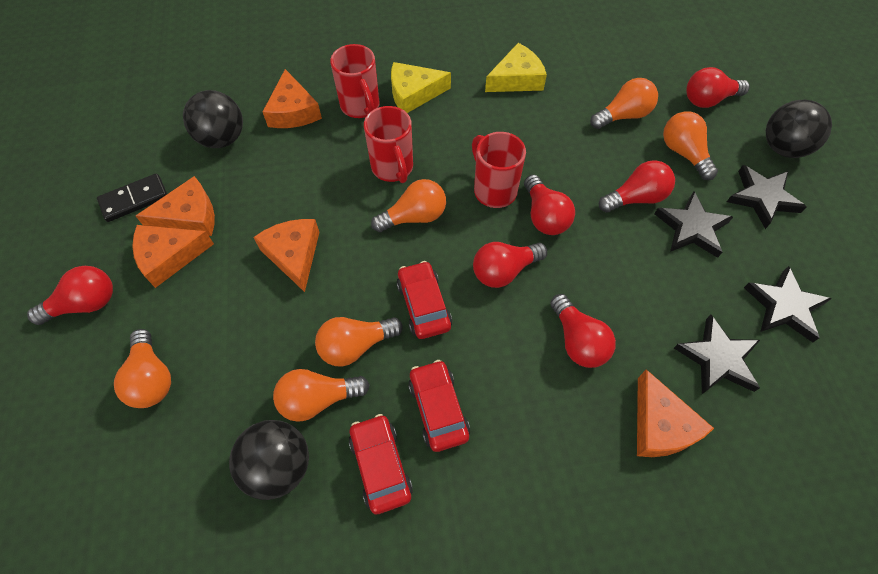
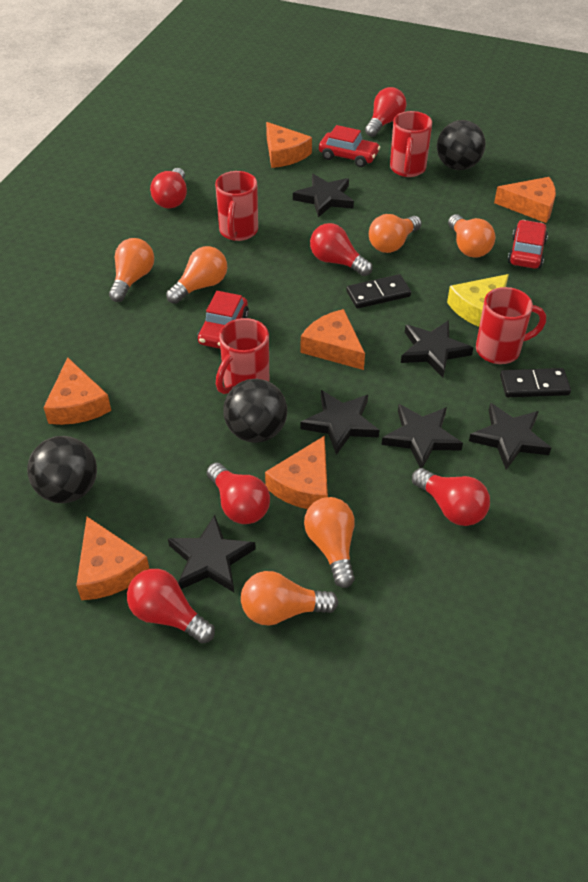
black domino: 1 -> 2
black star: 4 -> 6
orange cheese: 5 -> 6
red mug: 3 -> 4
yellow cheese: 2 -> 1

